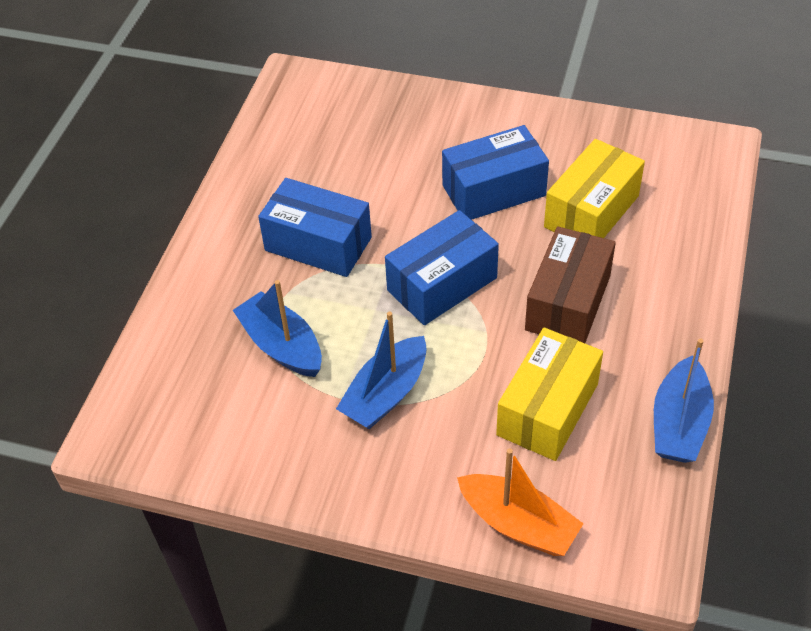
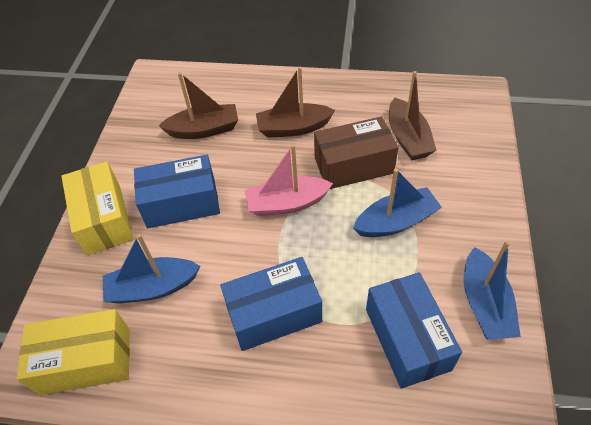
brown boat: 0 -> 3
orange boat: 1 -> 0
pink boat: 0 -> 1

